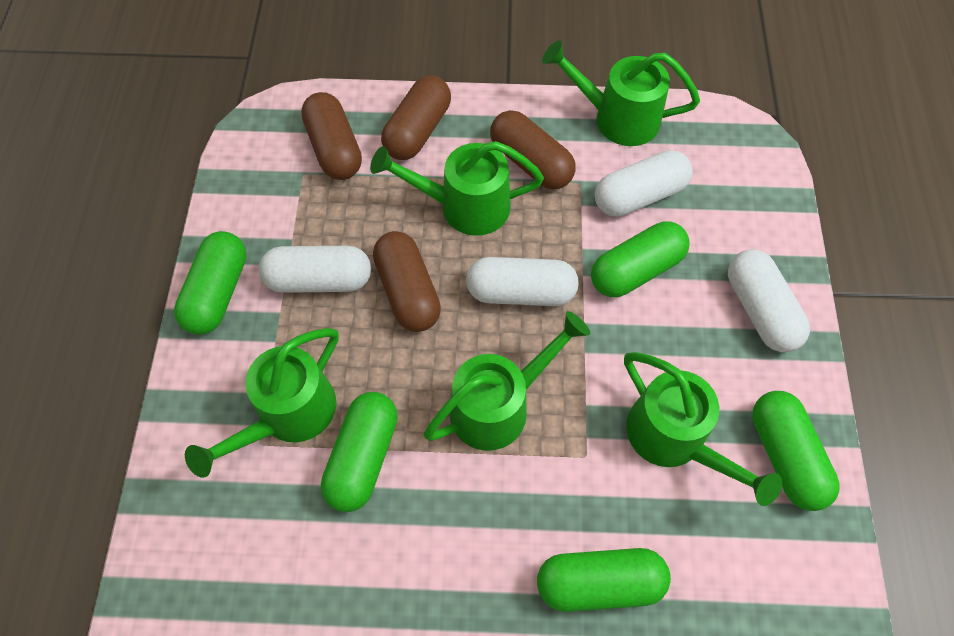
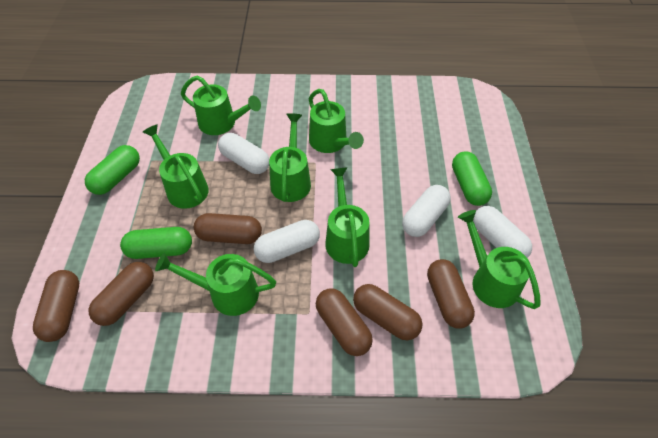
brown capsule: 4 -> 6
green capsule: 5 -> 3
green watering can: 5 -> 7

